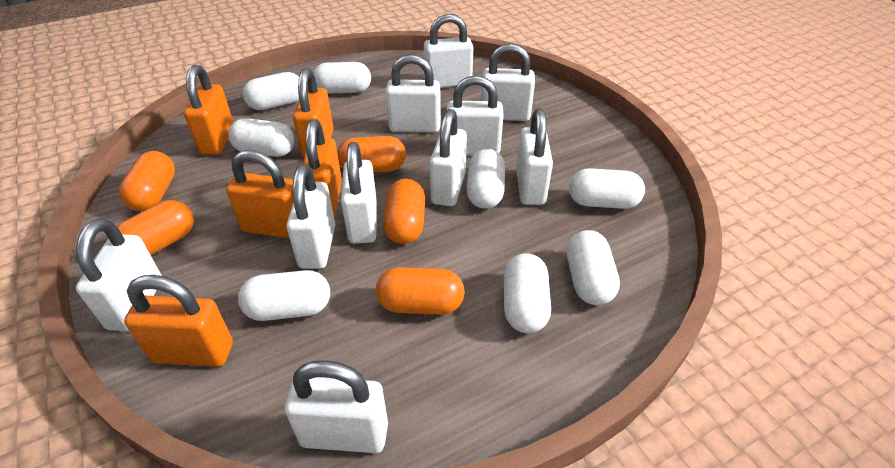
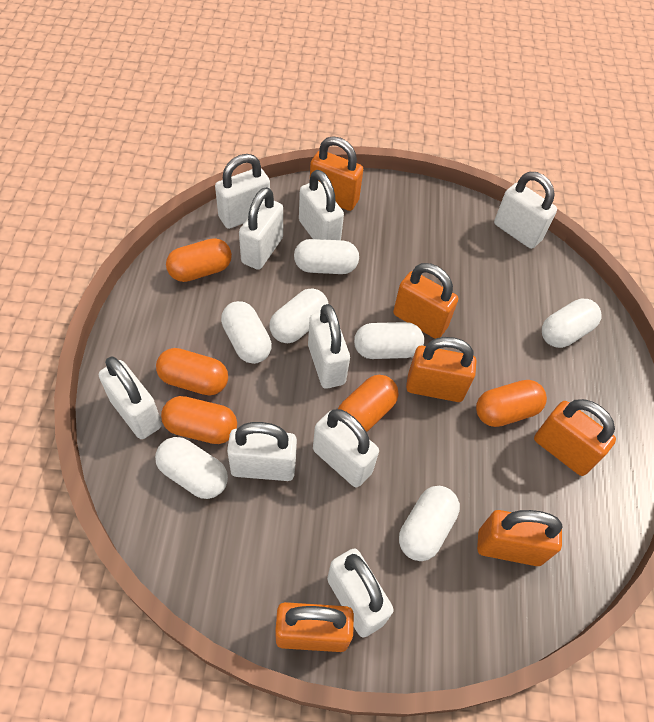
orange padlock: 5 -> 6
white capsule: 8 -> 7
white padlock: 10 -> 9

